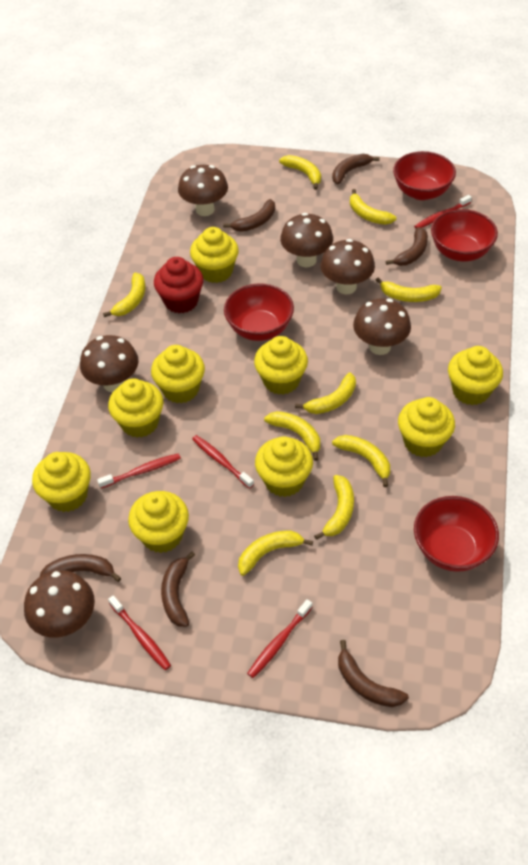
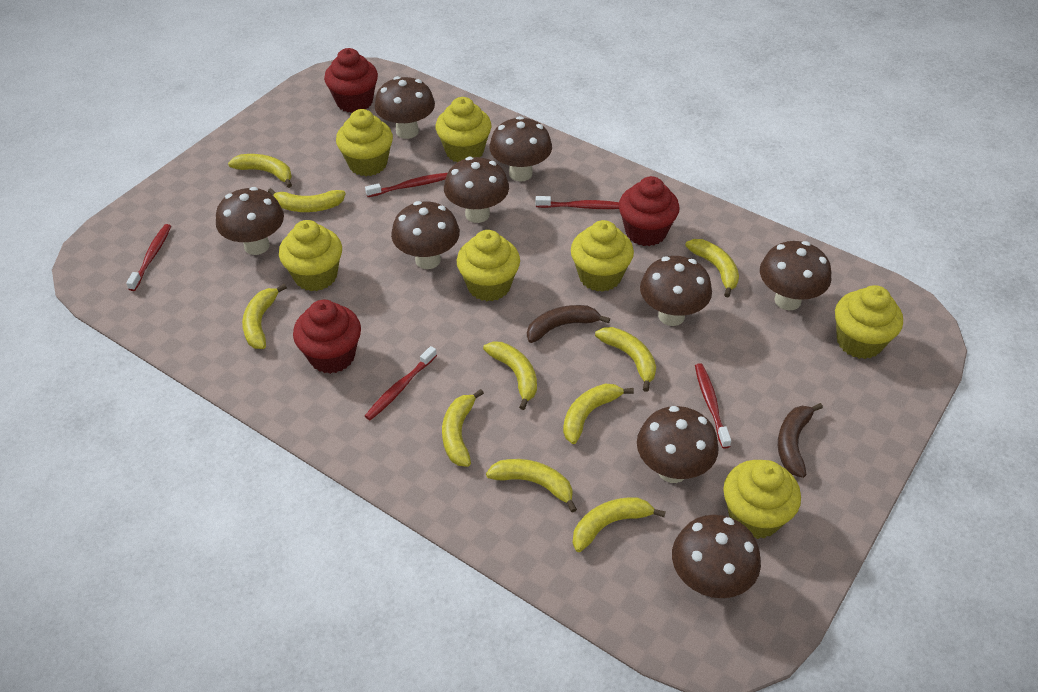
brown banana: 6 -> 2
brown mushroom: 6 -> 9
red bowl: 4 -> 0
red cupcake: 1 -> 3
yellow banana: 9 -> 10
yellow cupcake: 9 -> 7

